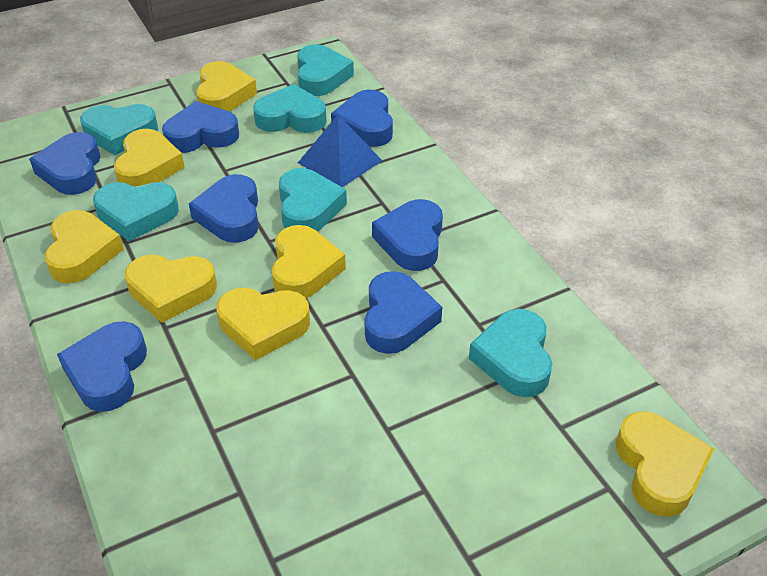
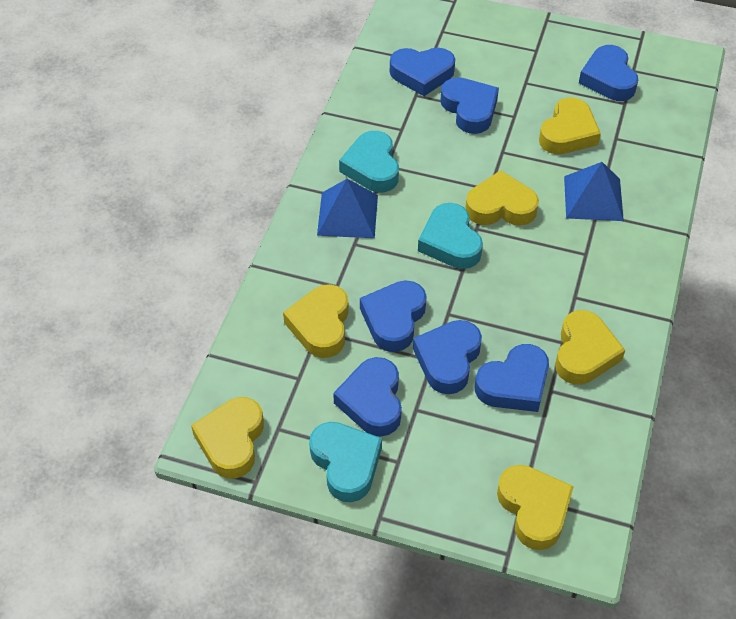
blue pyramid: 1 -> 2
turquoise heart: 6 -> 3
yellow heart: 7 -> 6

